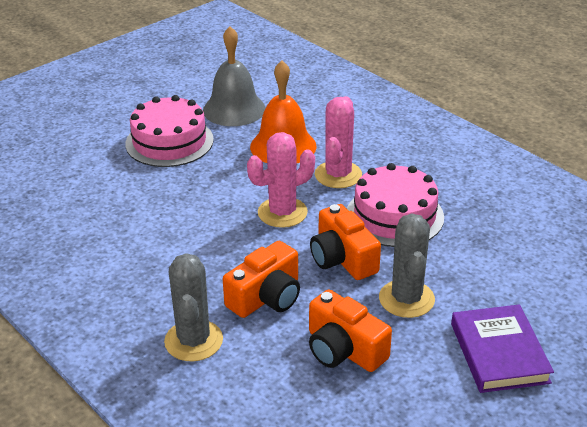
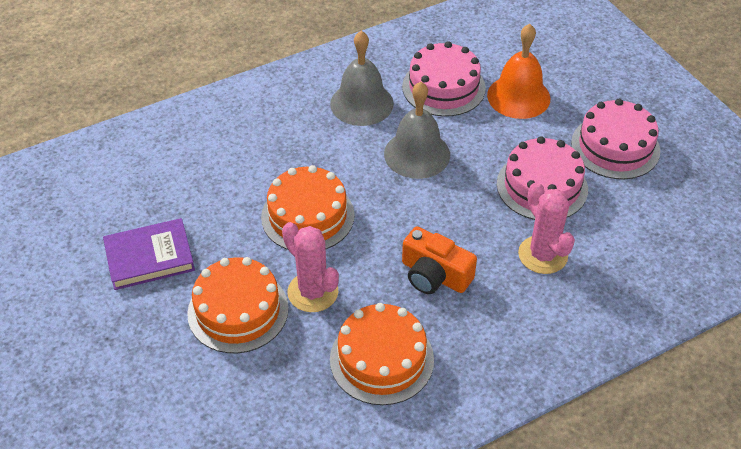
grey bell: 1 -> 2
grey cactus: 2 -> 0
orange cake: 0 -> 3
orange camera: 3 -> 1
pink cake: 2 -> 3

